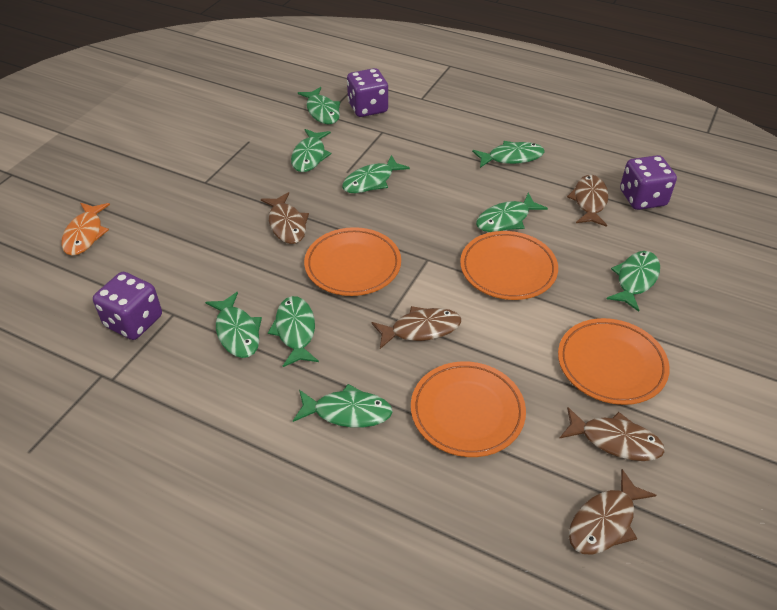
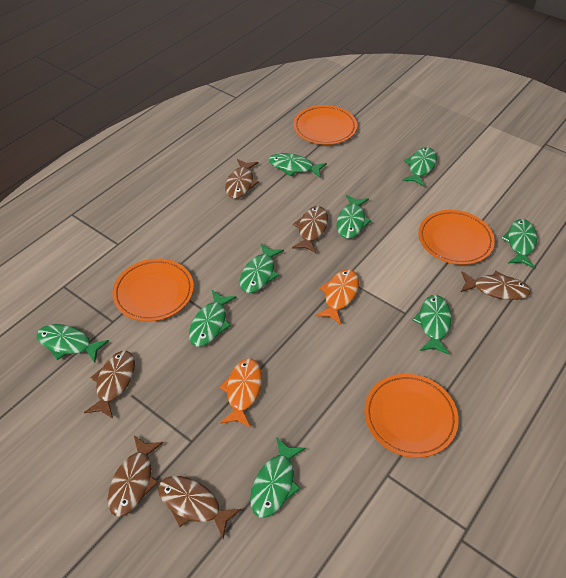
brown fish: 5 -> 6
orange fish: 1 -> 2
purple dice: 3 -> 0

